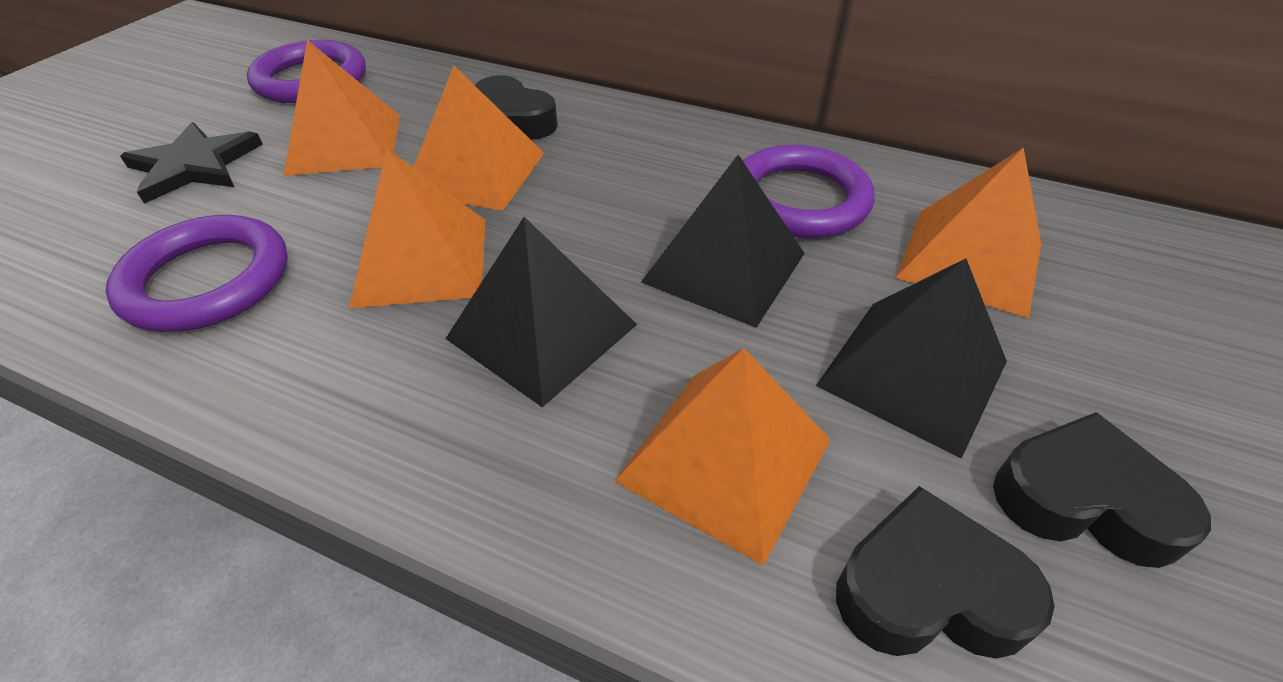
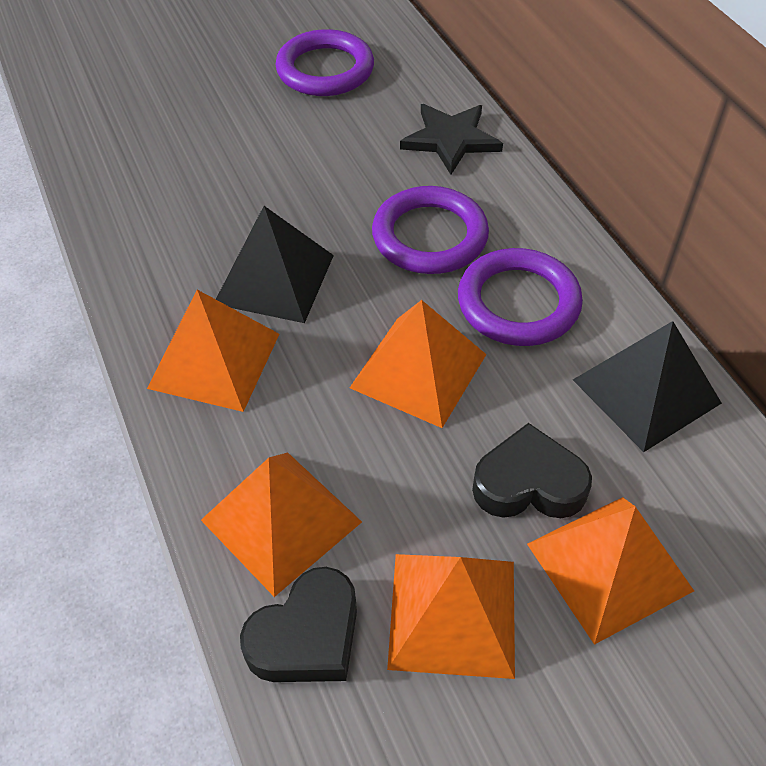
black heart: 3 -> 2
black pyramid: 3 -> 2

